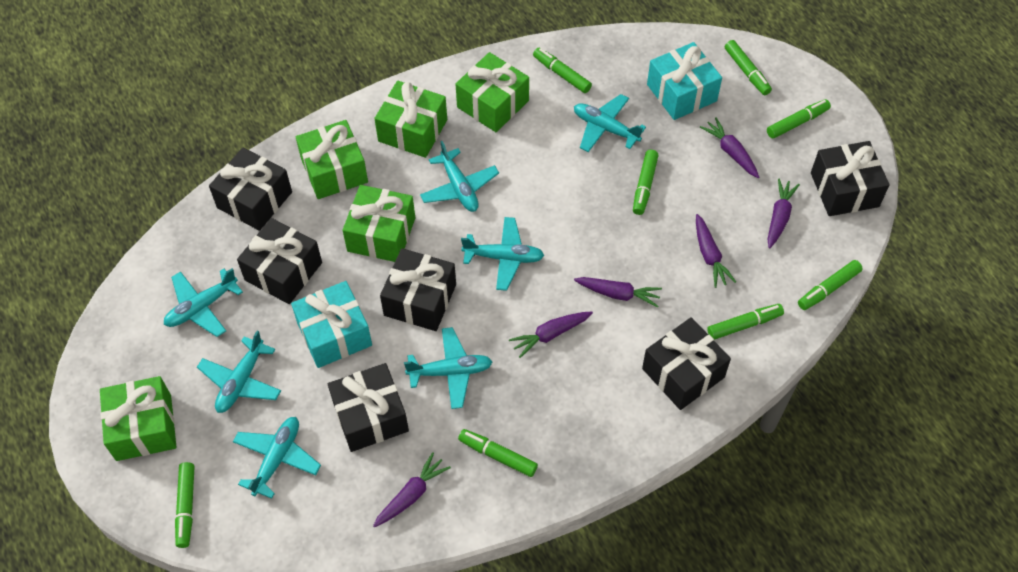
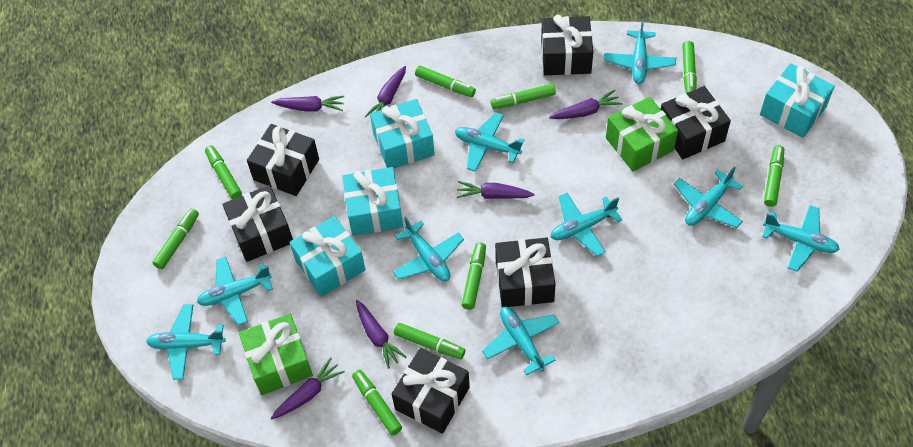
green gift: 5 -> 2
green marker: 8 -> 9
turquoise gift: 2 -> 4
turquoise plane: 7 -> 9

